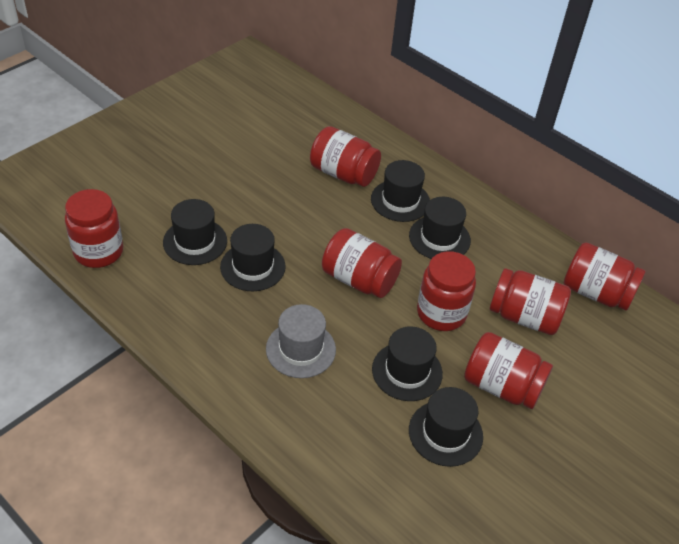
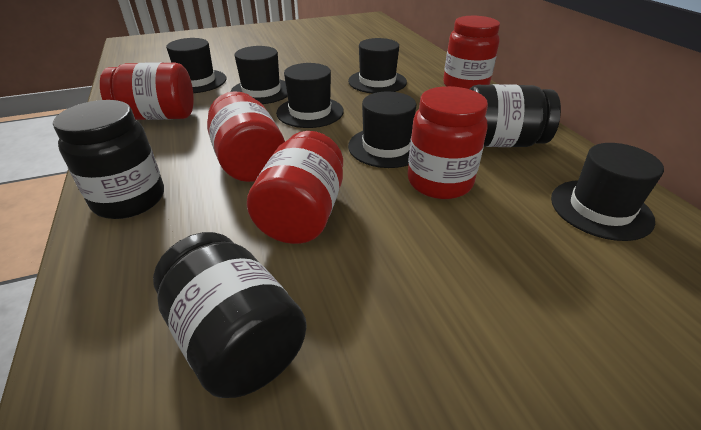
black jar: 0 -> 3
grey hat: 1 -> 0
red jar: 7 -> 5

